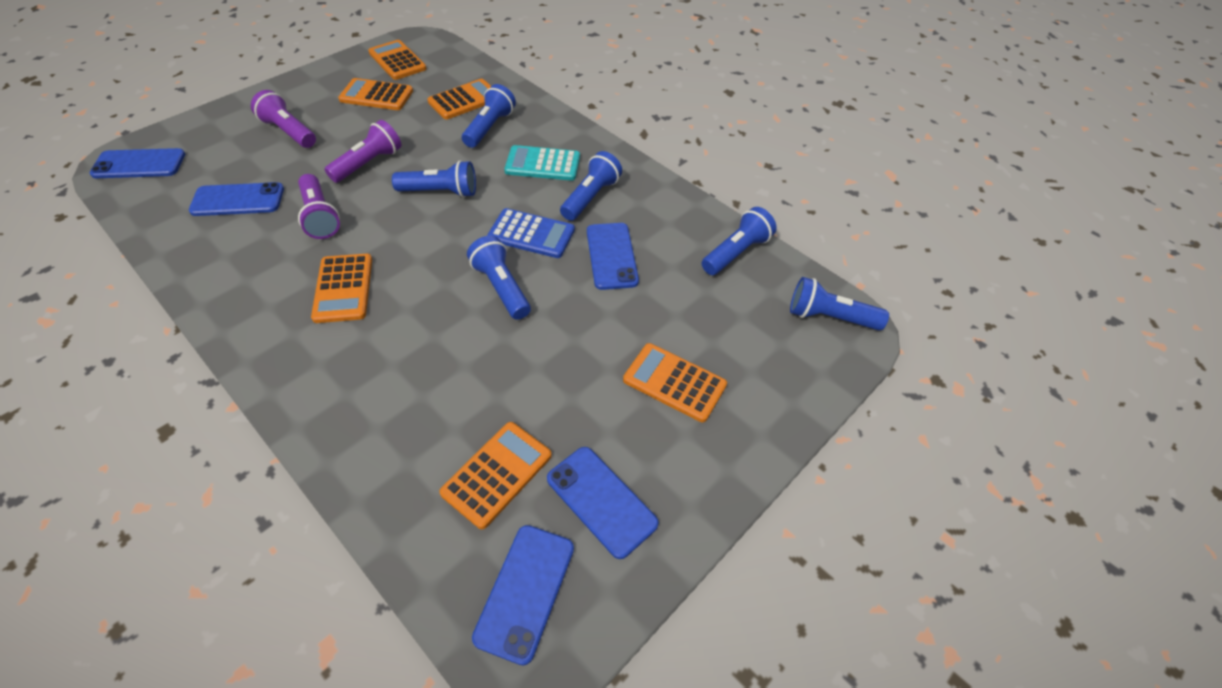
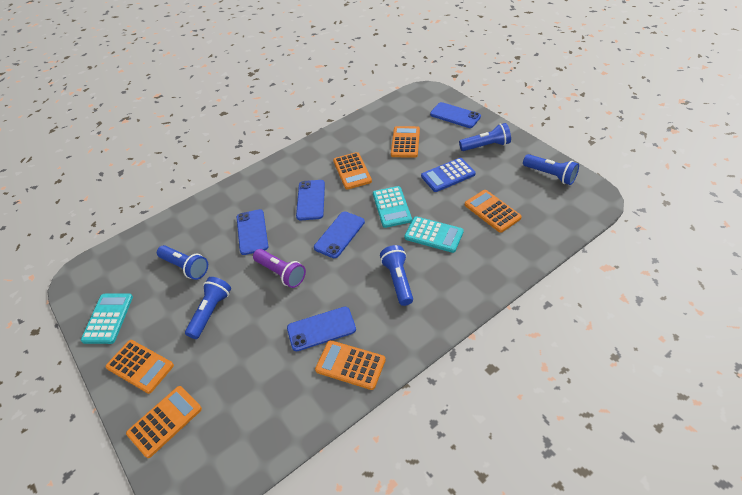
blue flashlight: 6 -> 5
purple flashlight: 3 -> 1
turquoise calculator: 1 -> 3

